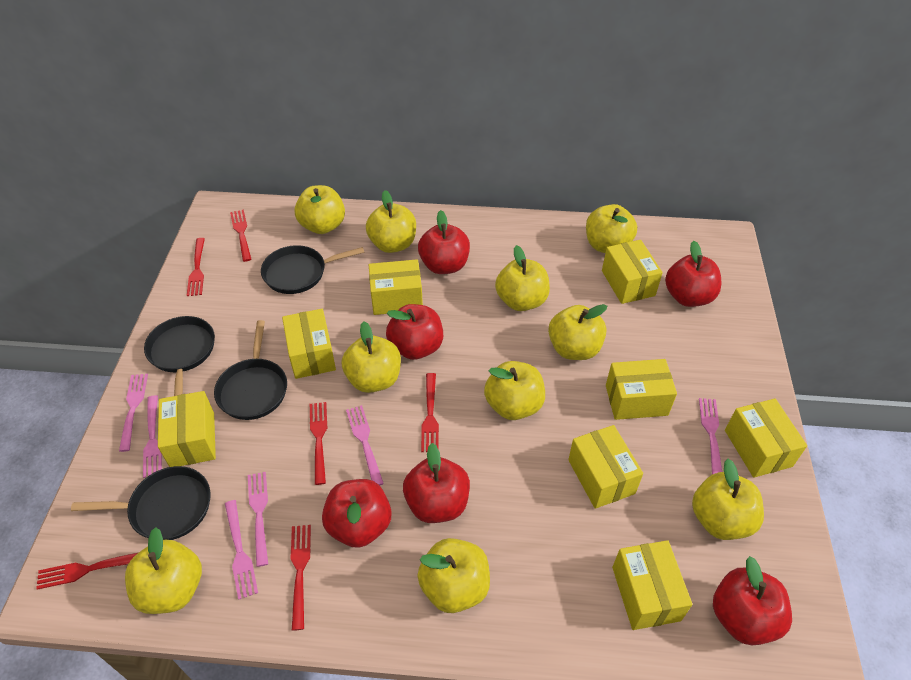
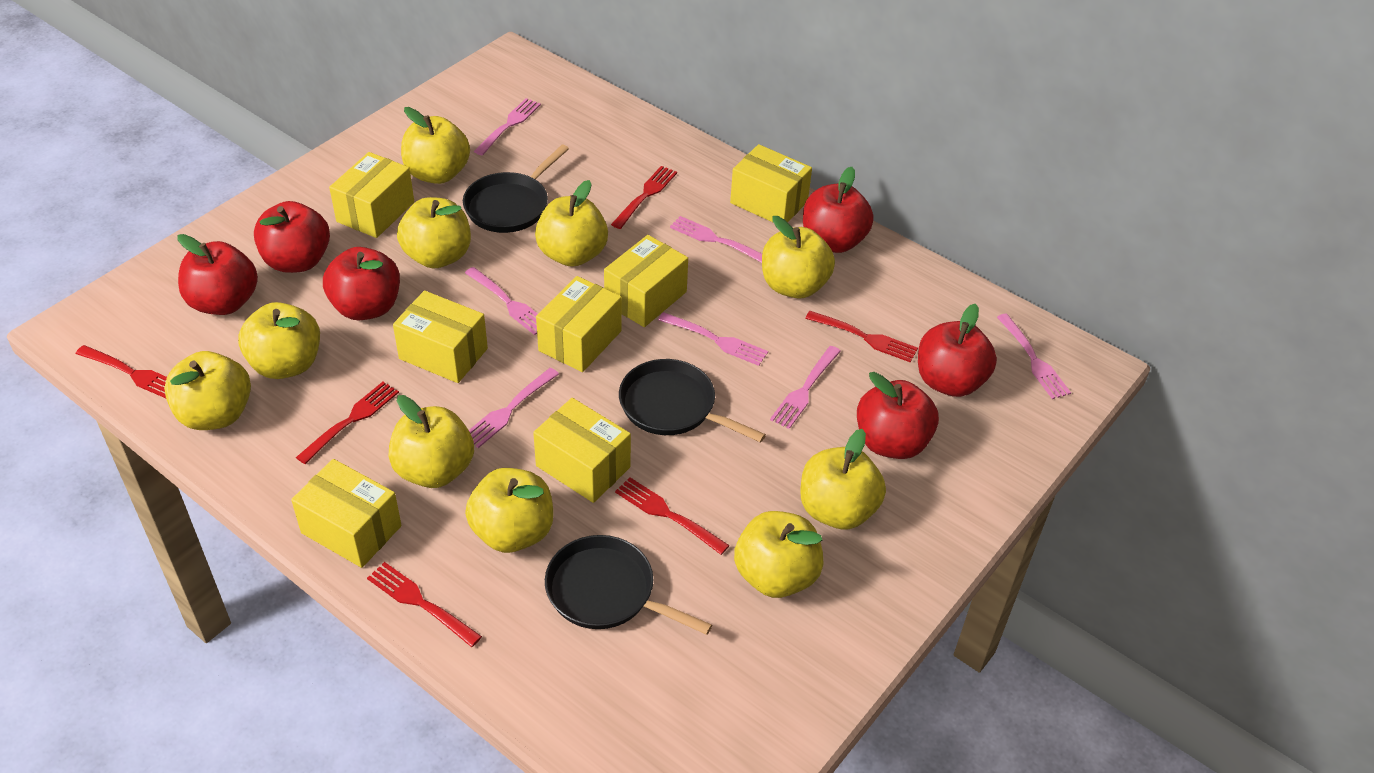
black pan: 4 -> 3
pink fork: 6 -> 7
yellow box: 8 -> 7

